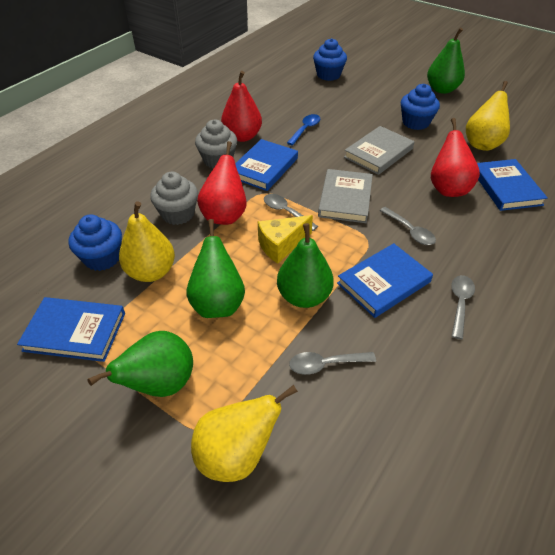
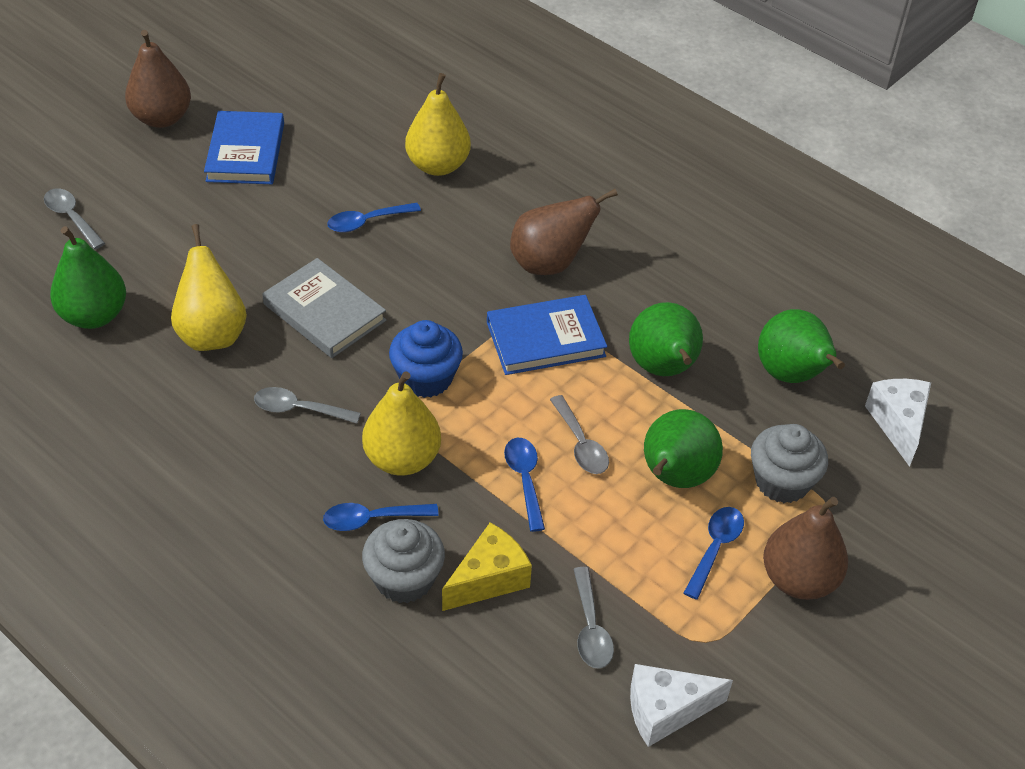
blue book: 4 -> 2
blue cupcake: 3 -> 1
blue spoon: 1 -> 4
brown pear: 0 -> 3
grey book: 2 -> 1
red pear: 3 -> 0
white cheese: 0 -> 2

